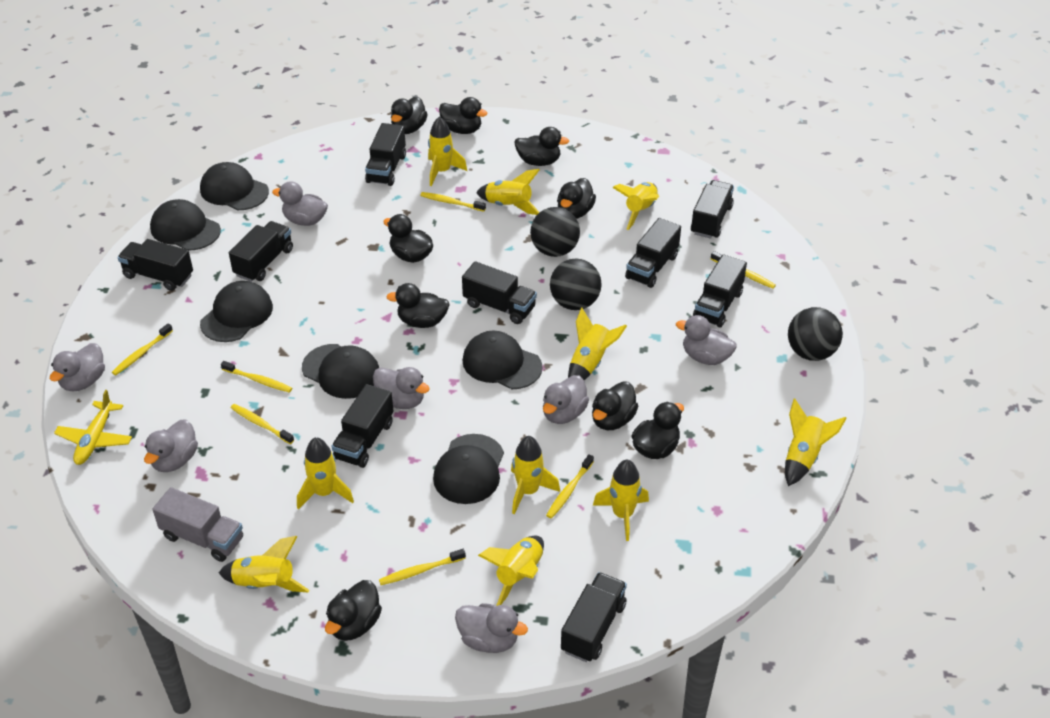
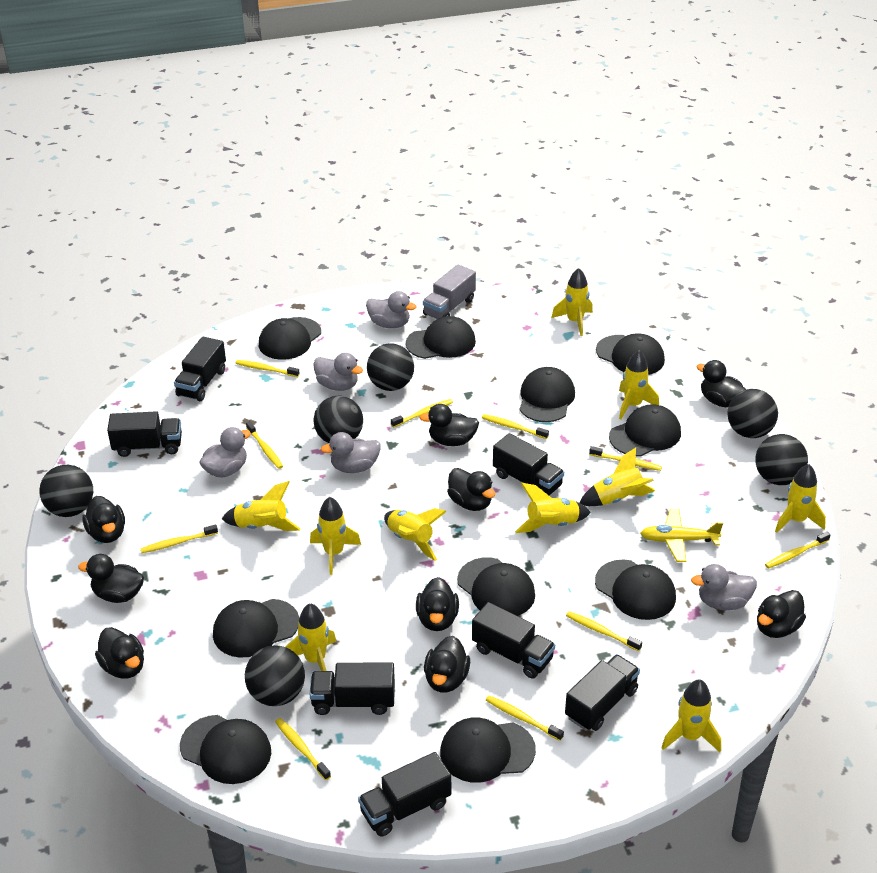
black ball: 3 -> 6
black cap: 6 -> 10
black truck: 9 -> 7
grey duck: 7 -> 5
yellow toothbrush: 7 -> 10

